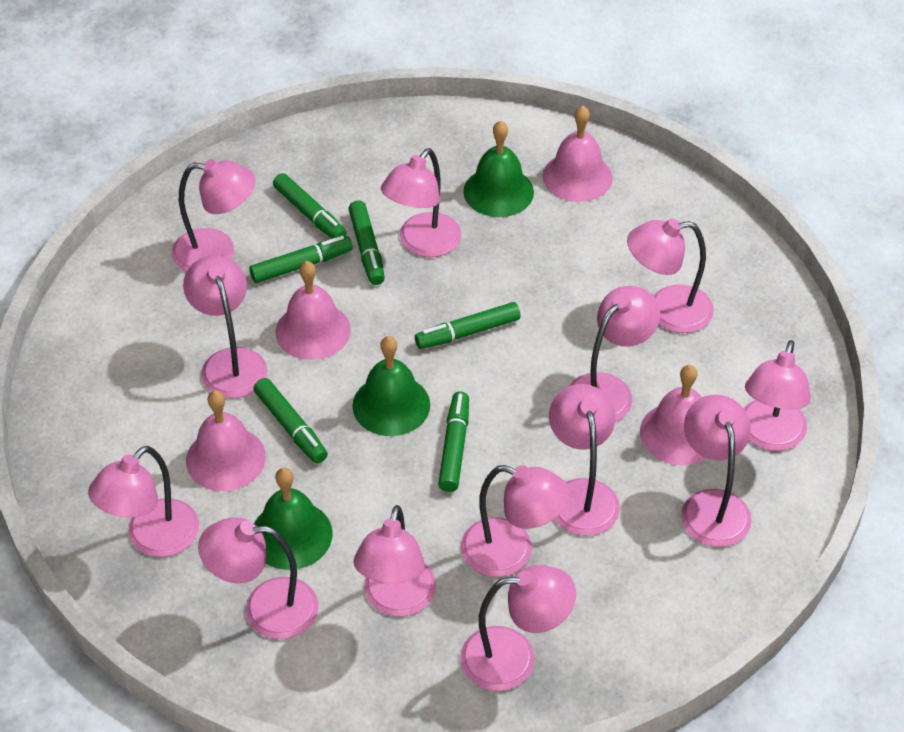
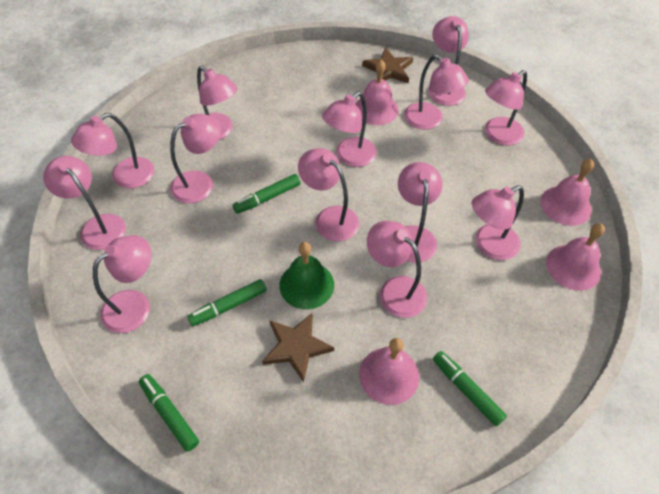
brown star: 0 -> 2
green bell: 3 -> 1
green marker: 6 -> 4

